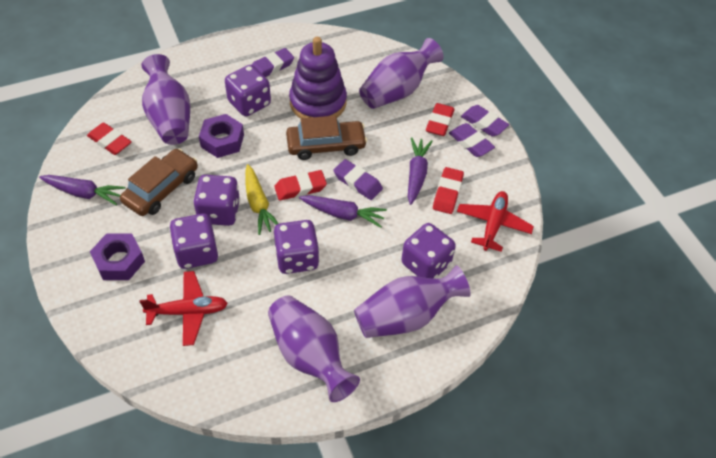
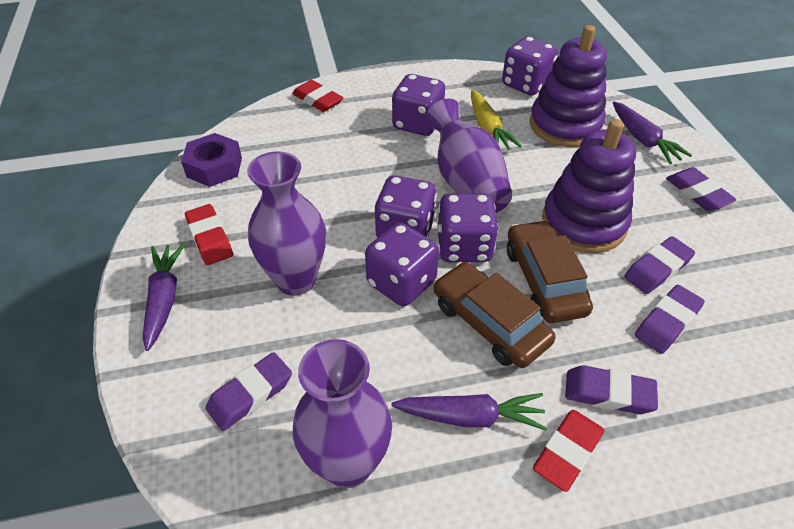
purple eraser: 4 -> 5
purple nut: 2 -> 1
purple stacking toy: 1 -> 2
purple vase: 4 -> 3
red eraser: 4 -> 3
red plane: 2 -> 0

